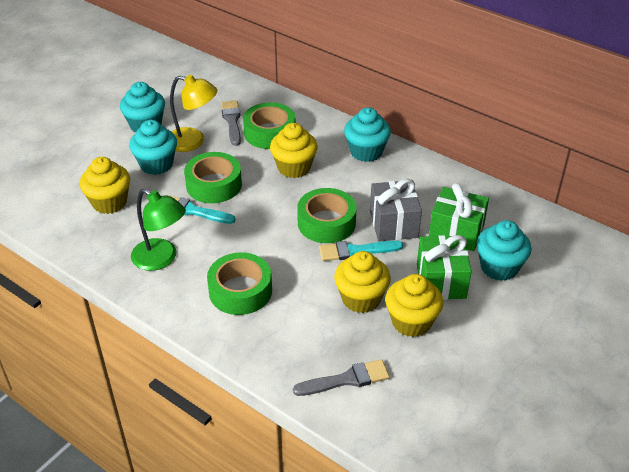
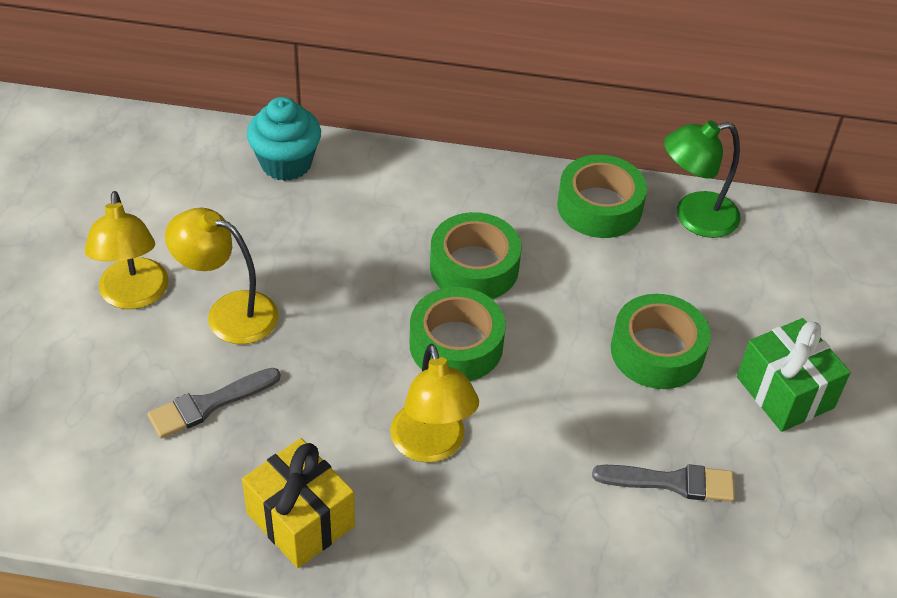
green gift: 2 -> 1
grey gift: 1 -> 0
turquoise brush: 2 -> 0
turquoise cupcake: 4 -> 1
yellow cupcake: 4 -> 0
yellow gift: 0 -> 1
yellow lamp: 1 -> 3

